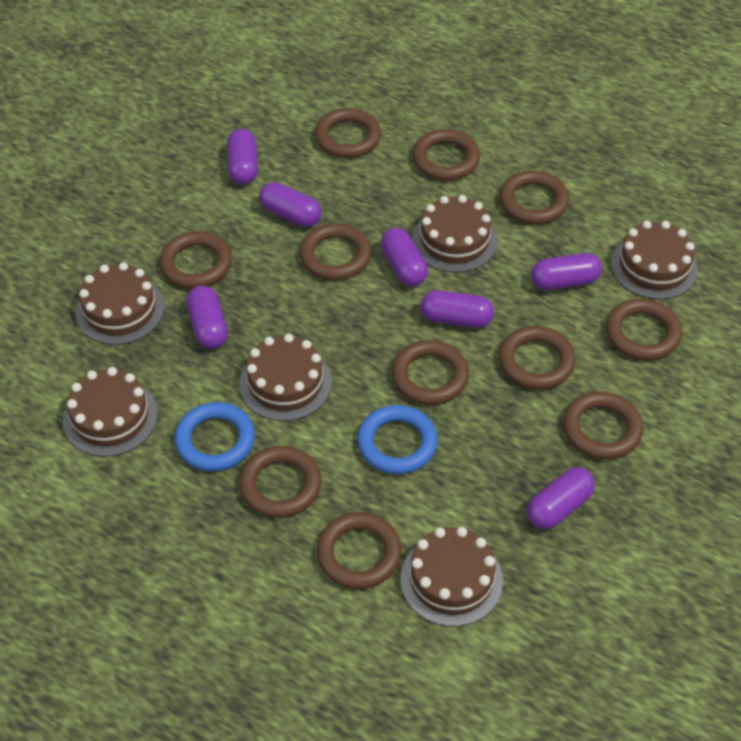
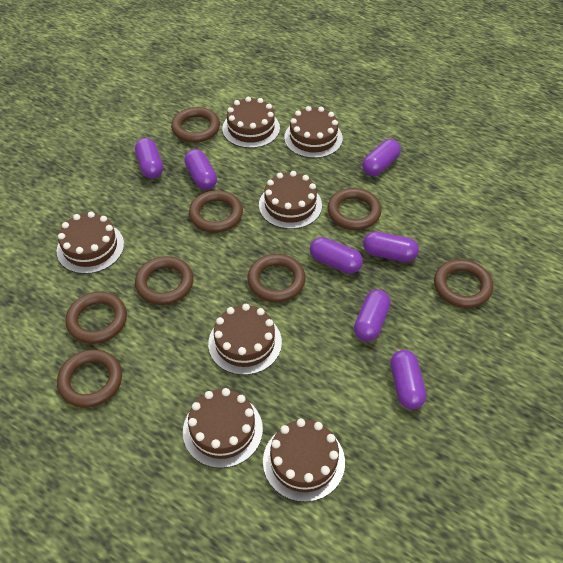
blue ring: 2 -> 0
brown cake: 6 -> 7
brown ring: 11 -> 8

